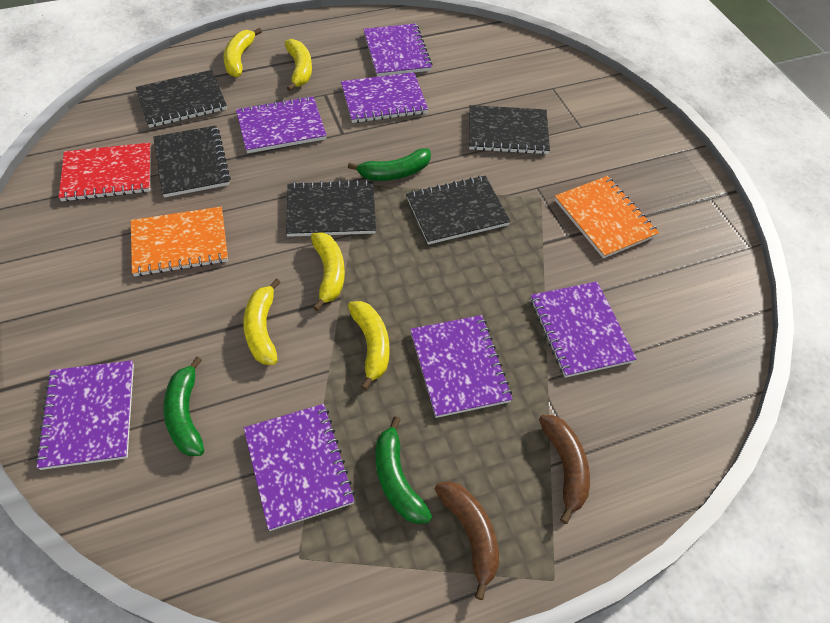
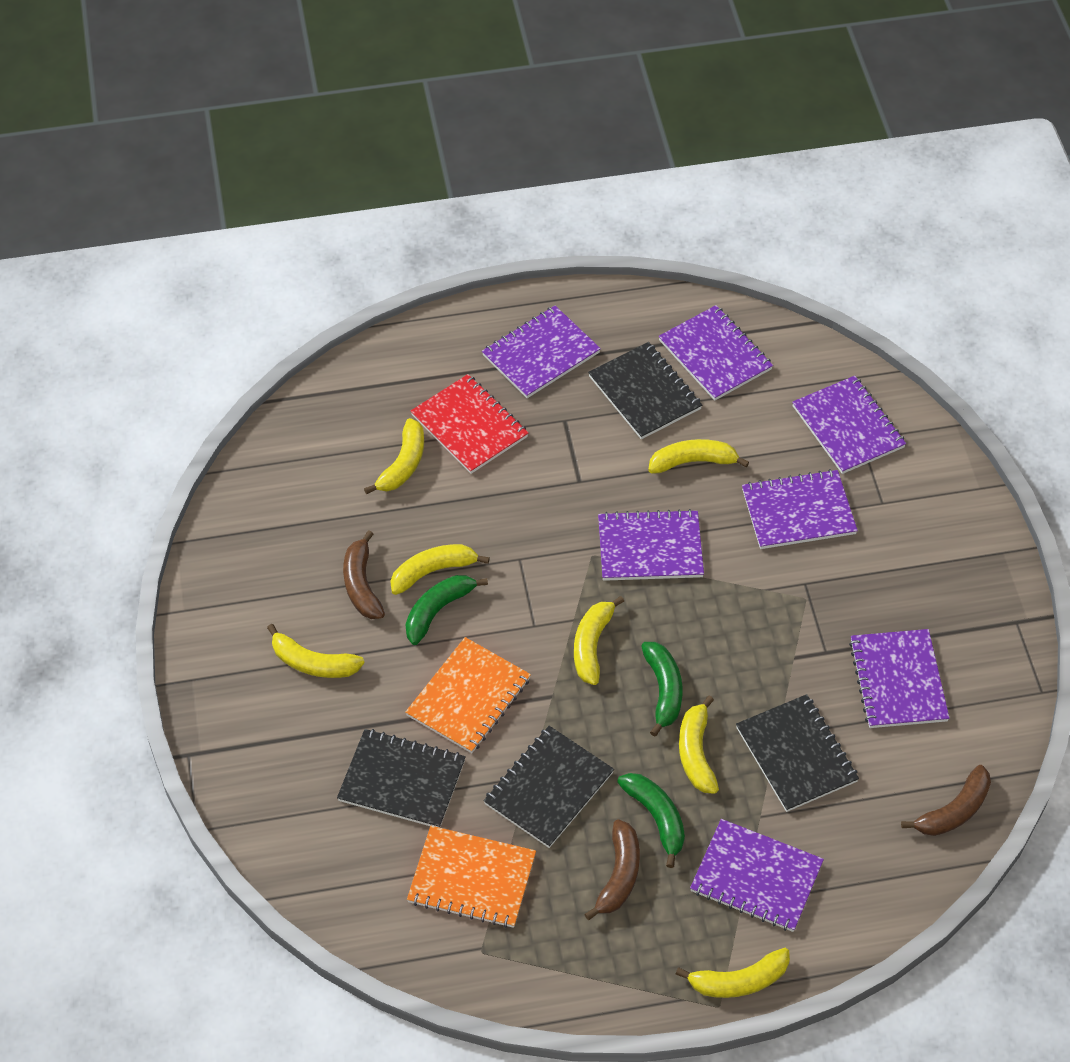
black notebook: 5 -> 4
brown banana: 2 -> 3
yellow banana: 5 -> 7

